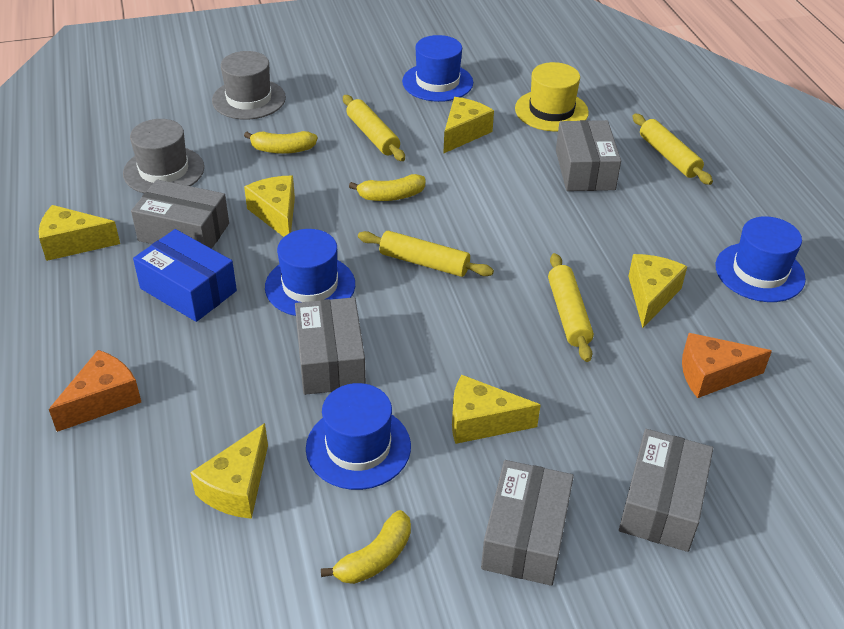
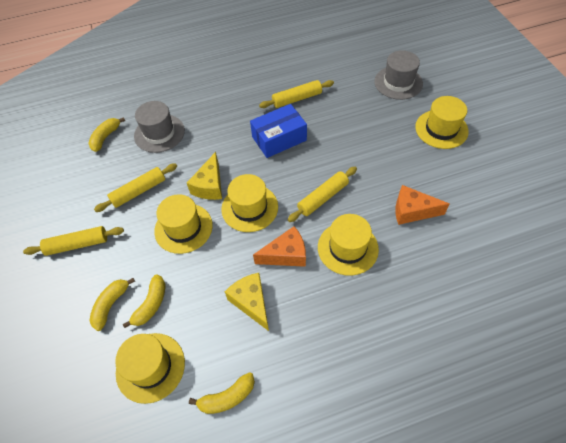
blue hat: 4 -> 0
grey box: 5 -> 0
yellow banana: 3 -> 4
yellow cheese: 6 -> 2
yellow hat: 1 -> 5

